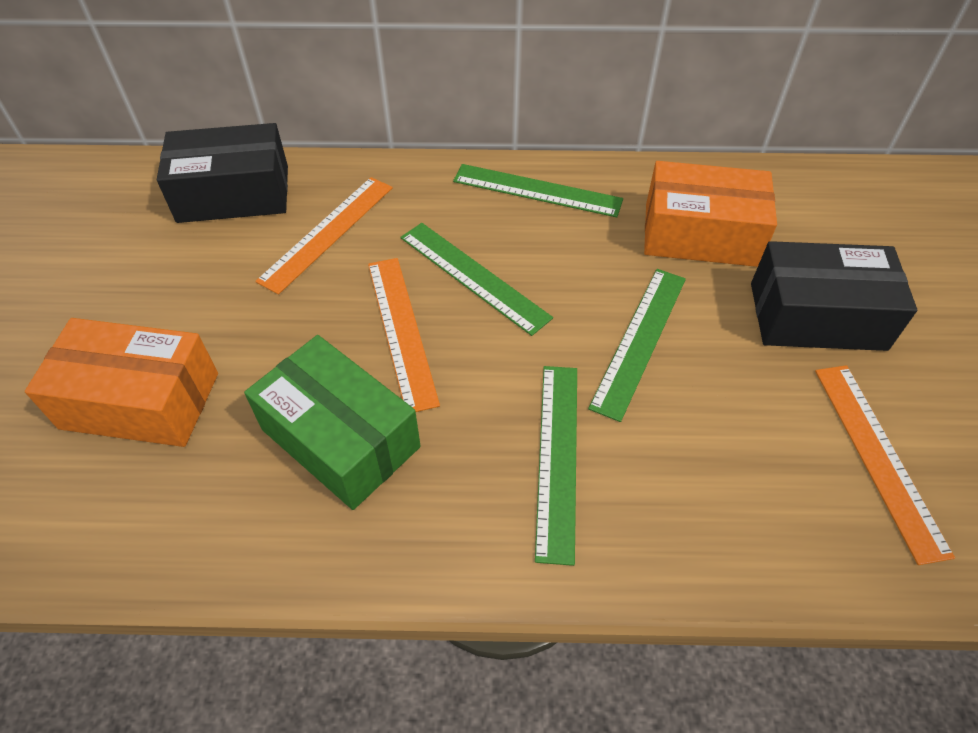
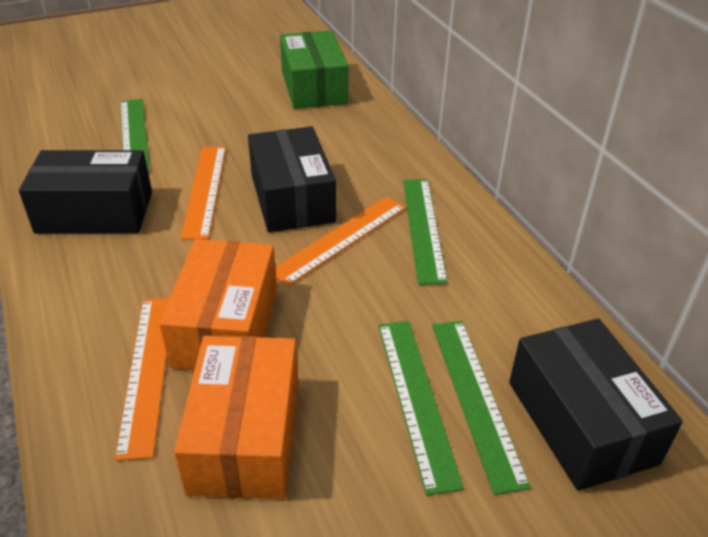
black box: 2 -> 3

